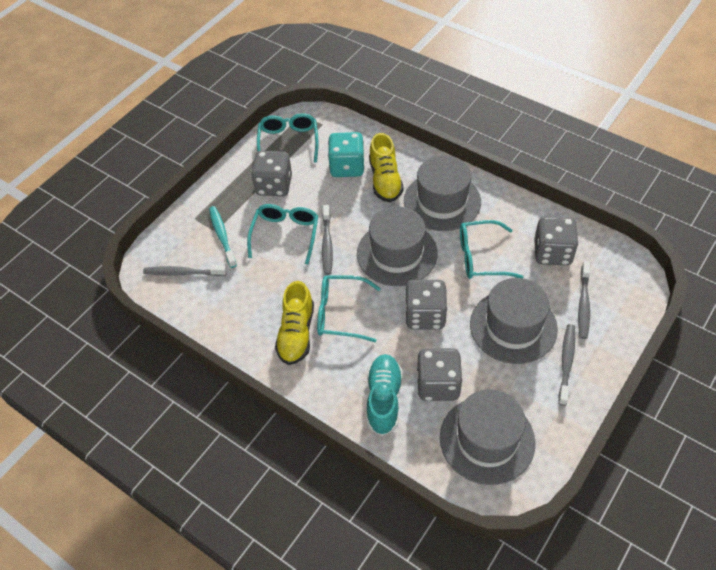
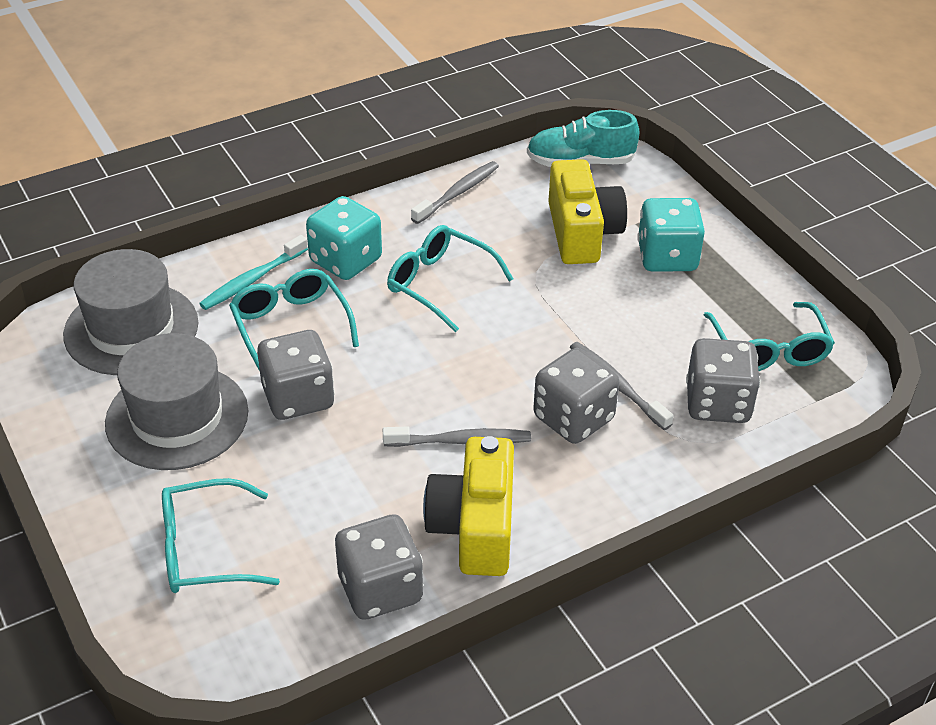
grey hat: 4 -> 2
grey toothbrush: 4 -> 3
turquoise dice: 1 -> 2
yellow camera: 0 -> 2
yellow shoe: 2 -> 0

